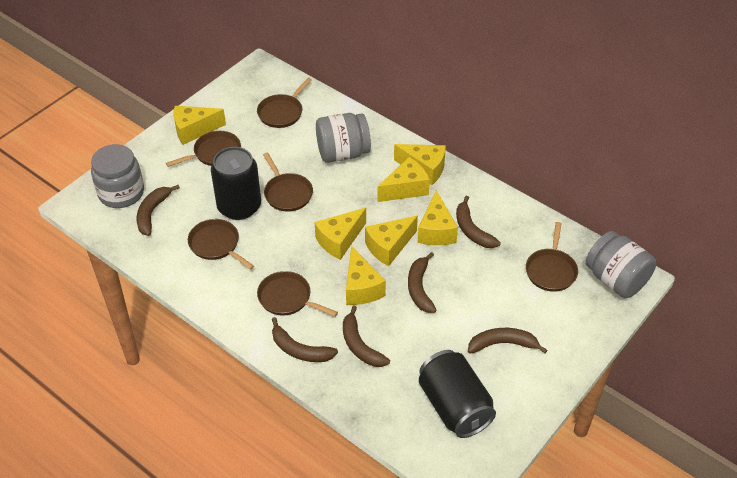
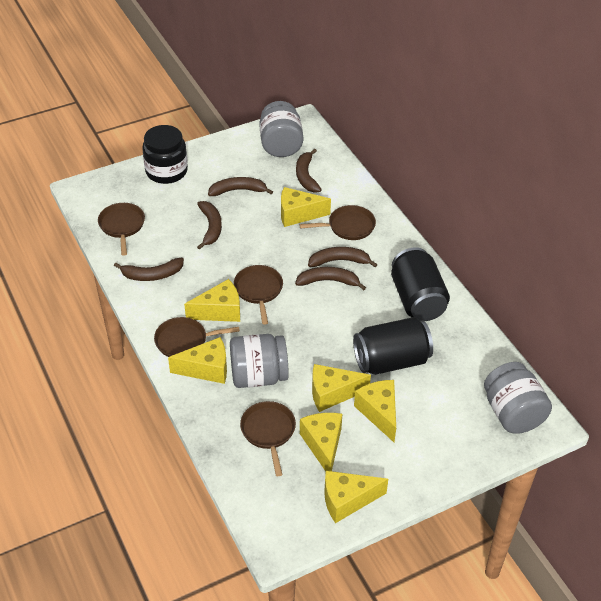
black jar: 0 -> 1
brown pan: 6 -> 5

